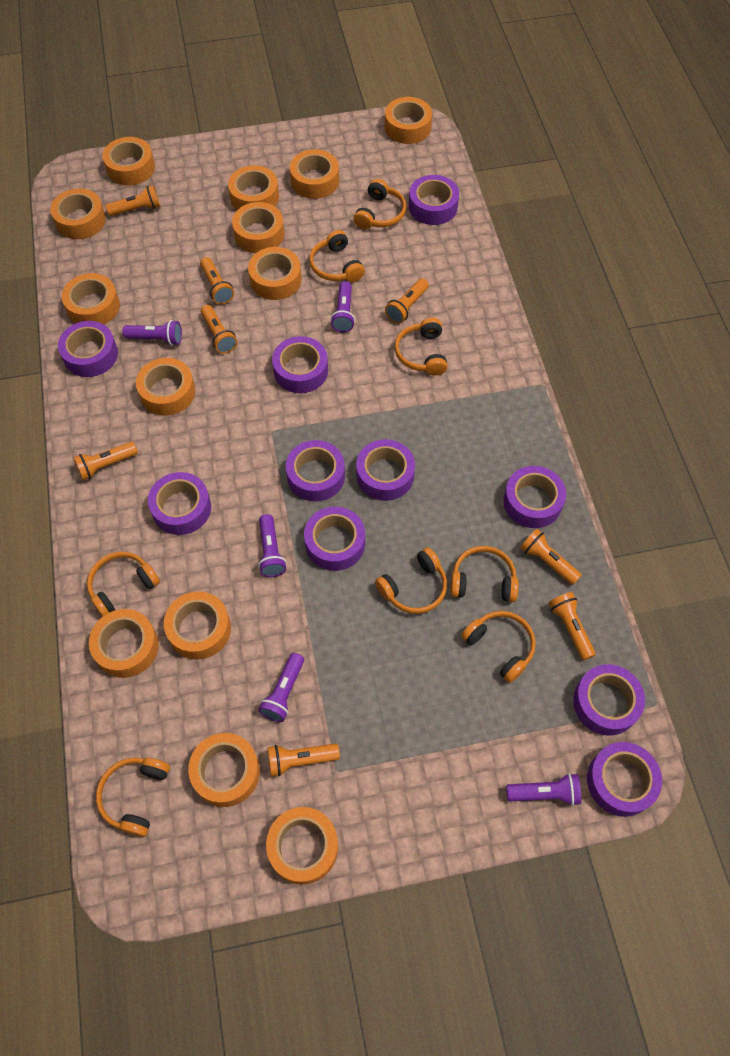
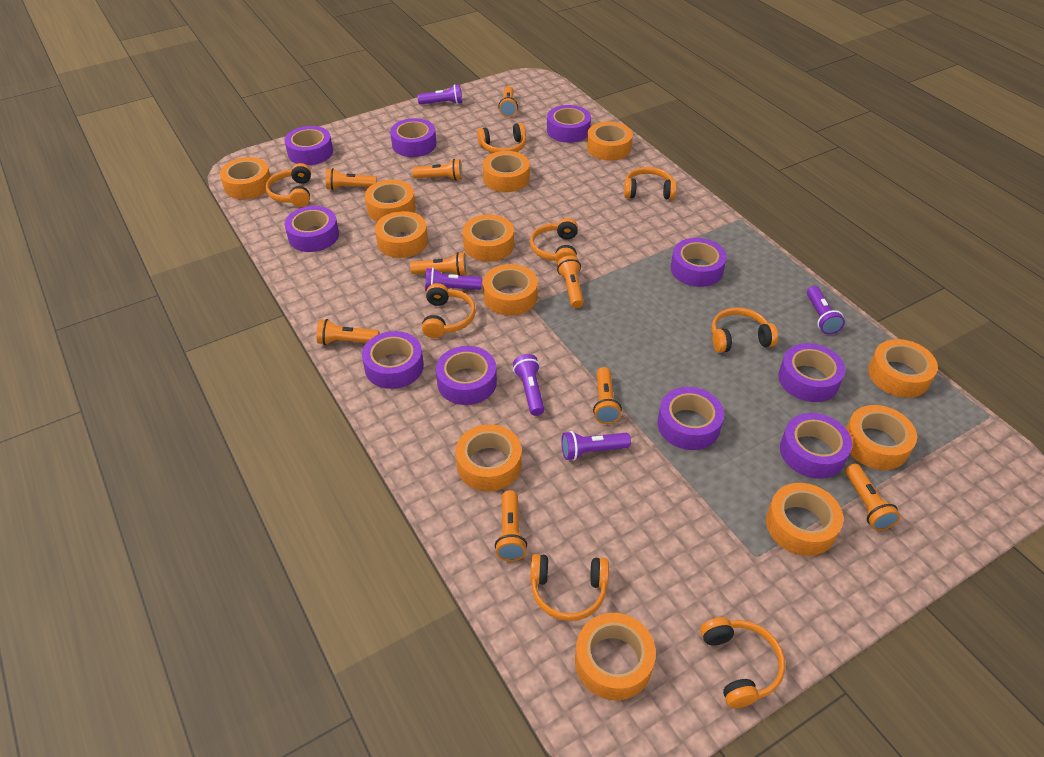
orange flashlight: 8 -> 9
orange tape: 13 -> 12

